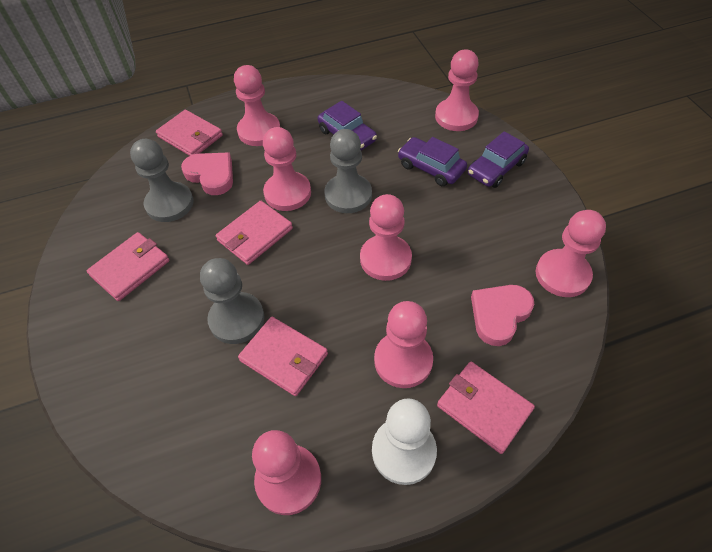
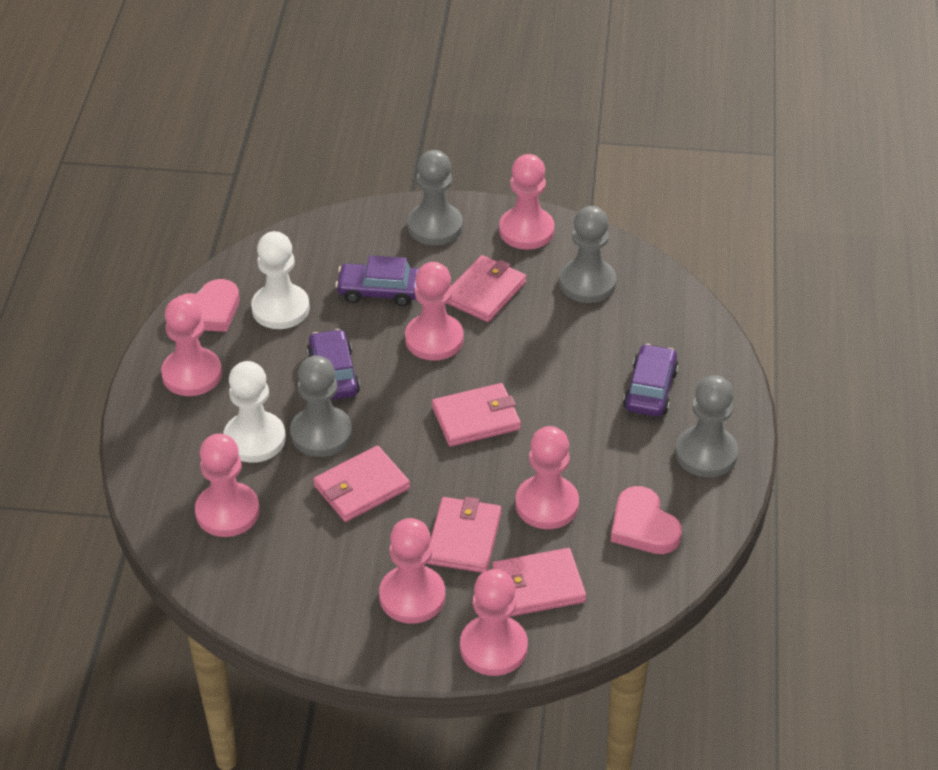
grey pawn: 3 -> 4
white pawn: 1 -> 2

